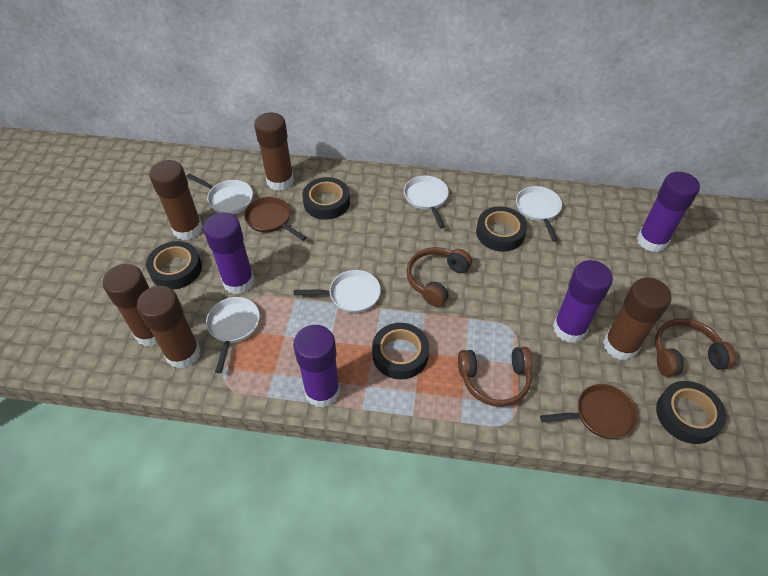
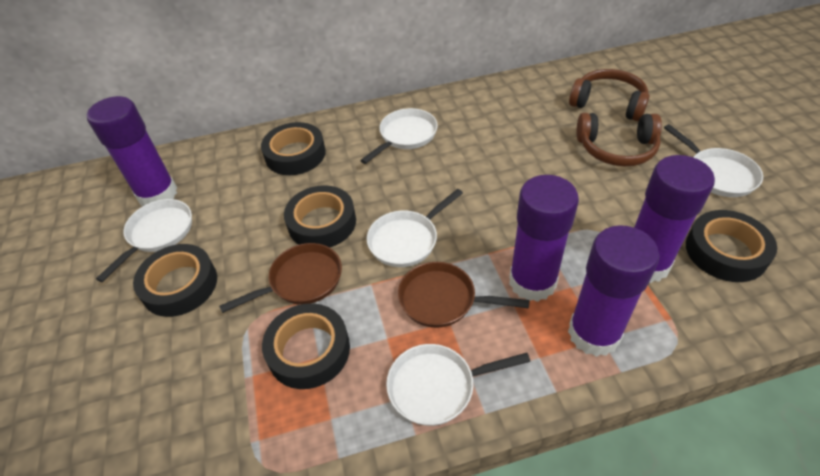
brown glue stick: 5 -> 0
brown headphones: 3 -> 2

